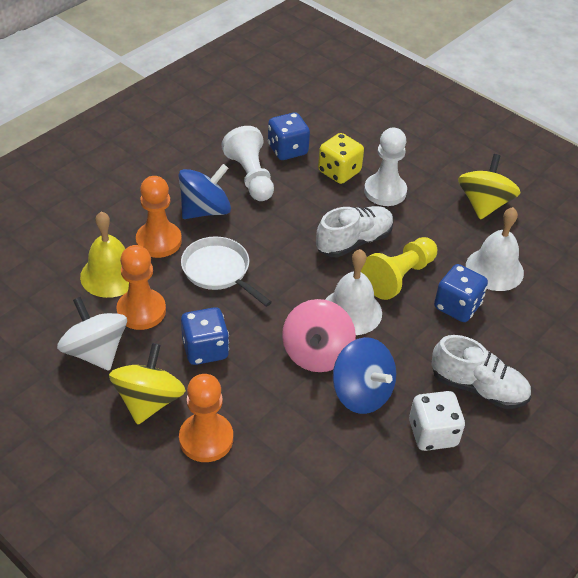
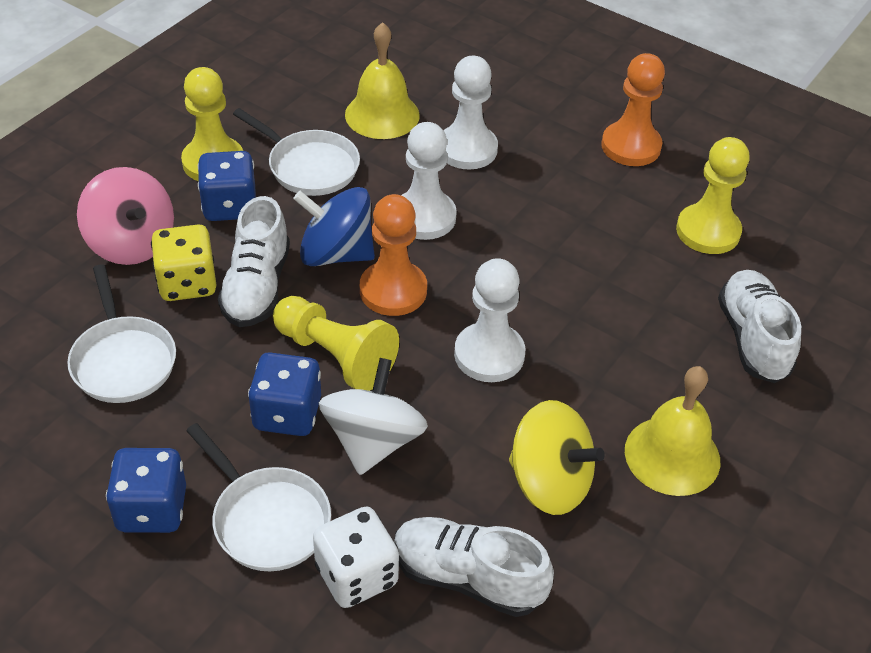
blue spinning top: 2 -> 1
orange pawn: 3 -> 2
white bell: 2 -> 0
white pan: 1 -> 3
white pawn: 2 -> 3
white shoe: 2 -> 3
yellow bell: 1 -> 2
yellow pawn: 1 -> 3
yellow spinning top: 2 -> 1

